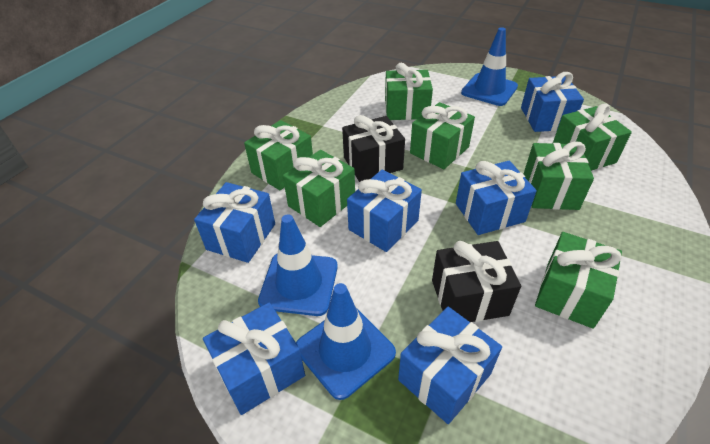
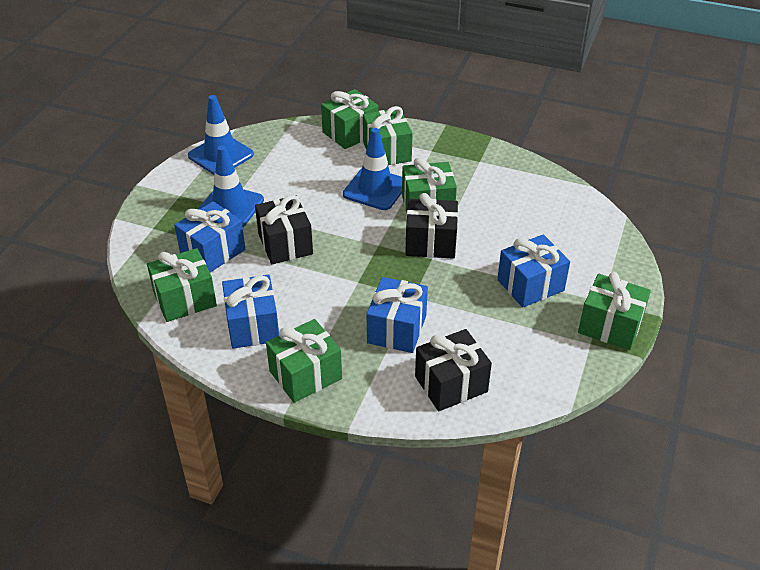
black gift: 2 -> 3
blue gift: 6 -> 4
green gift: 7 -> 6

